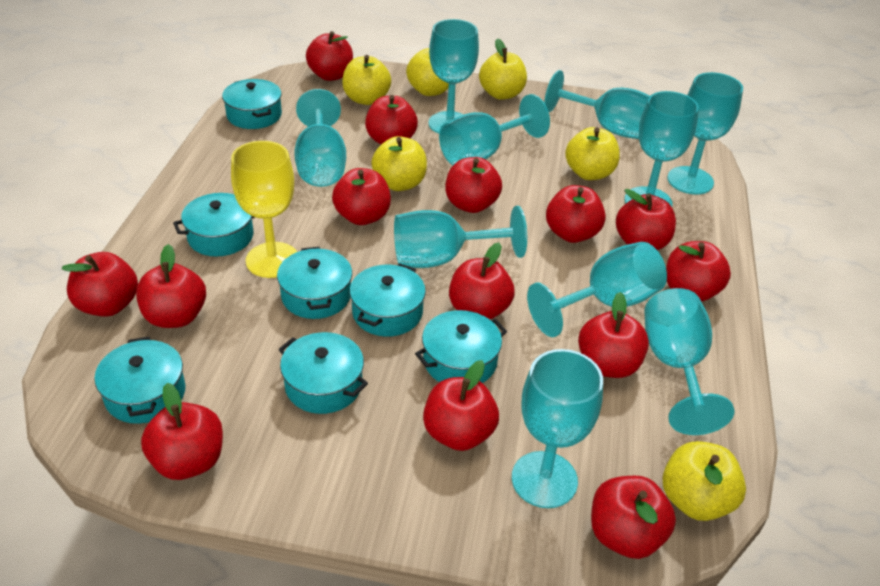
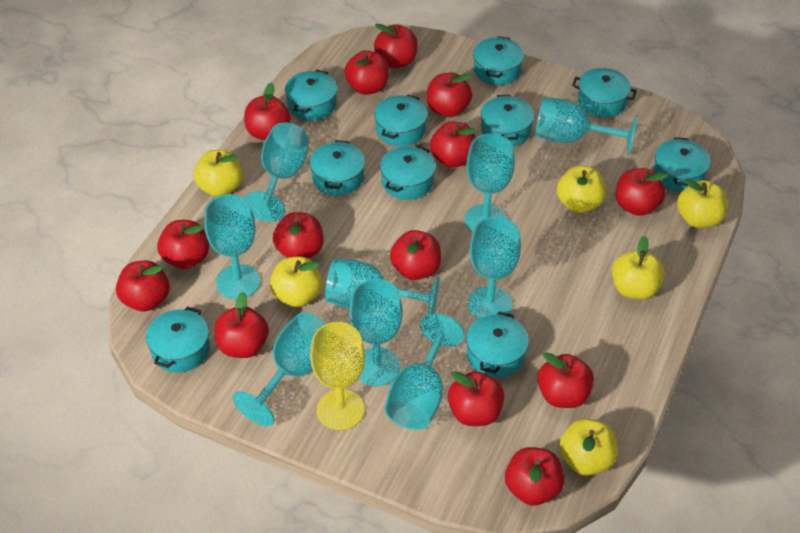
turquoise goblet: 10 -> 9
turquoise pot: 7 -> 10

